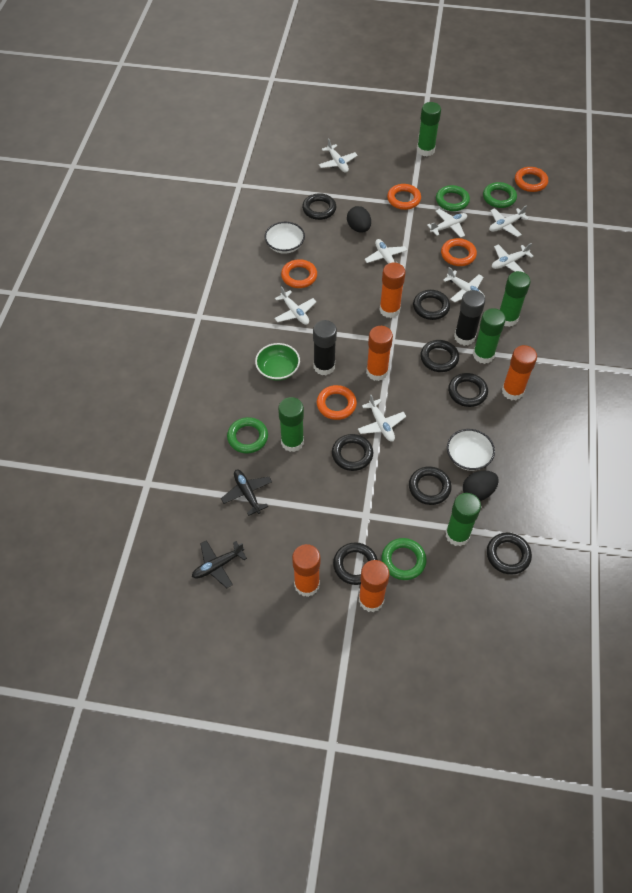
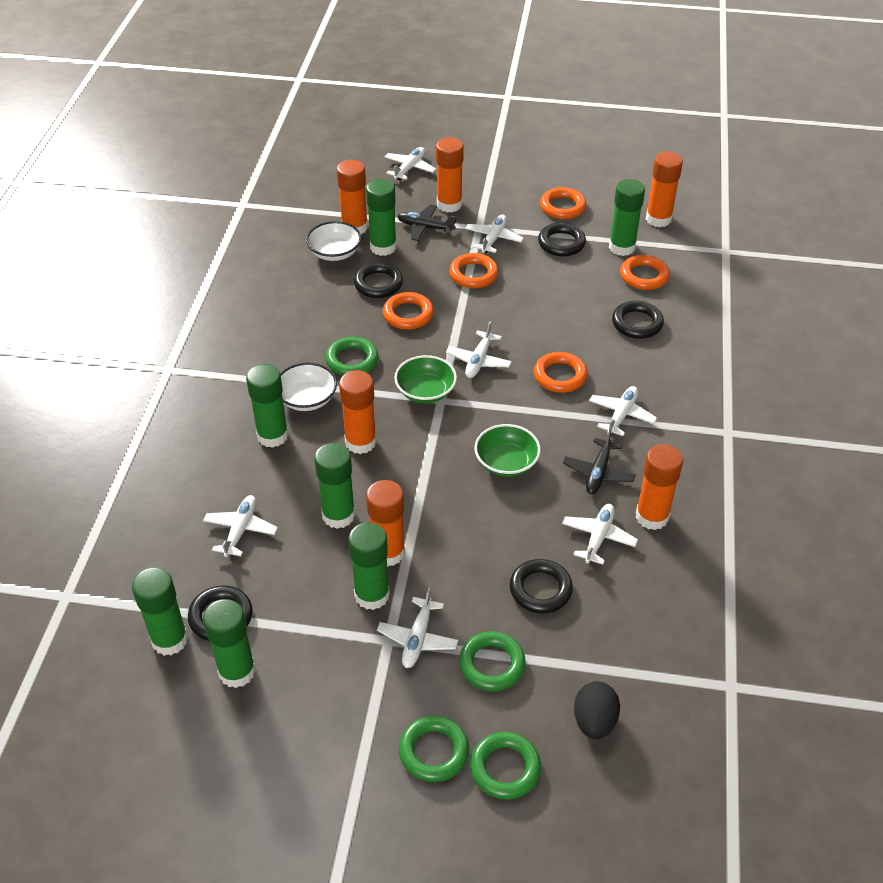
black egg: 2 -> 1
black glue stick: 2 -> 0
black ring: 8 -> 5
green bowl: 1 -> 2
green glue stick: 5 -> 7
orange glue stick: 5 -> 6
white plane: 8 -> 7

